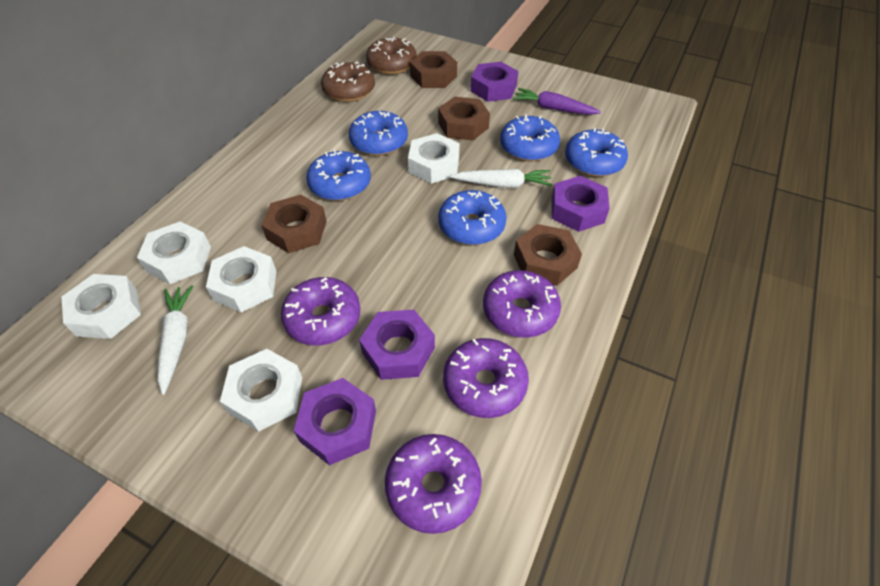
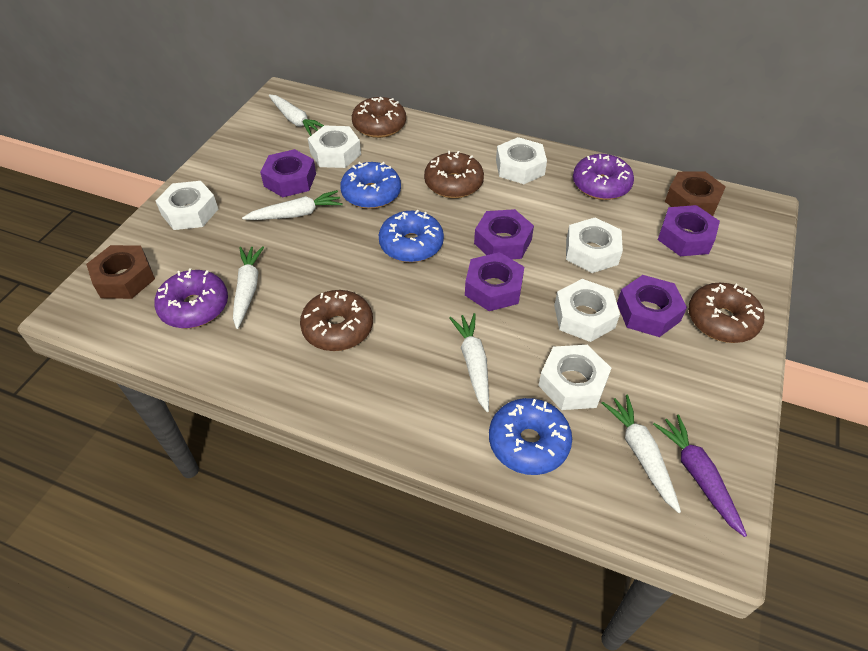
blue donut: 5 -> 3
brown donut: 2 -> 4
brown nut: 4 -> 2
purple donut: 4 -> 2
purple nut: 4 -> 5
white carrot: 2 -> 5
white nut: 5 -> 6

